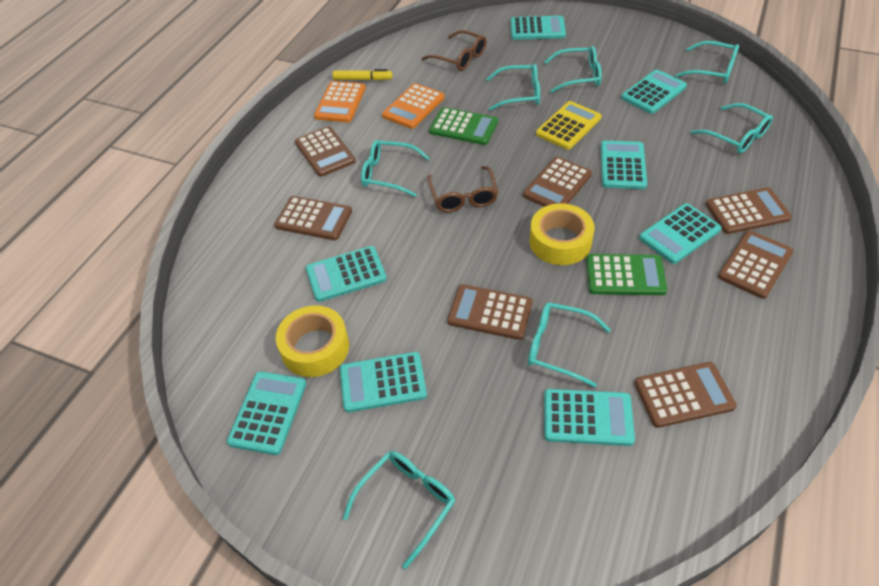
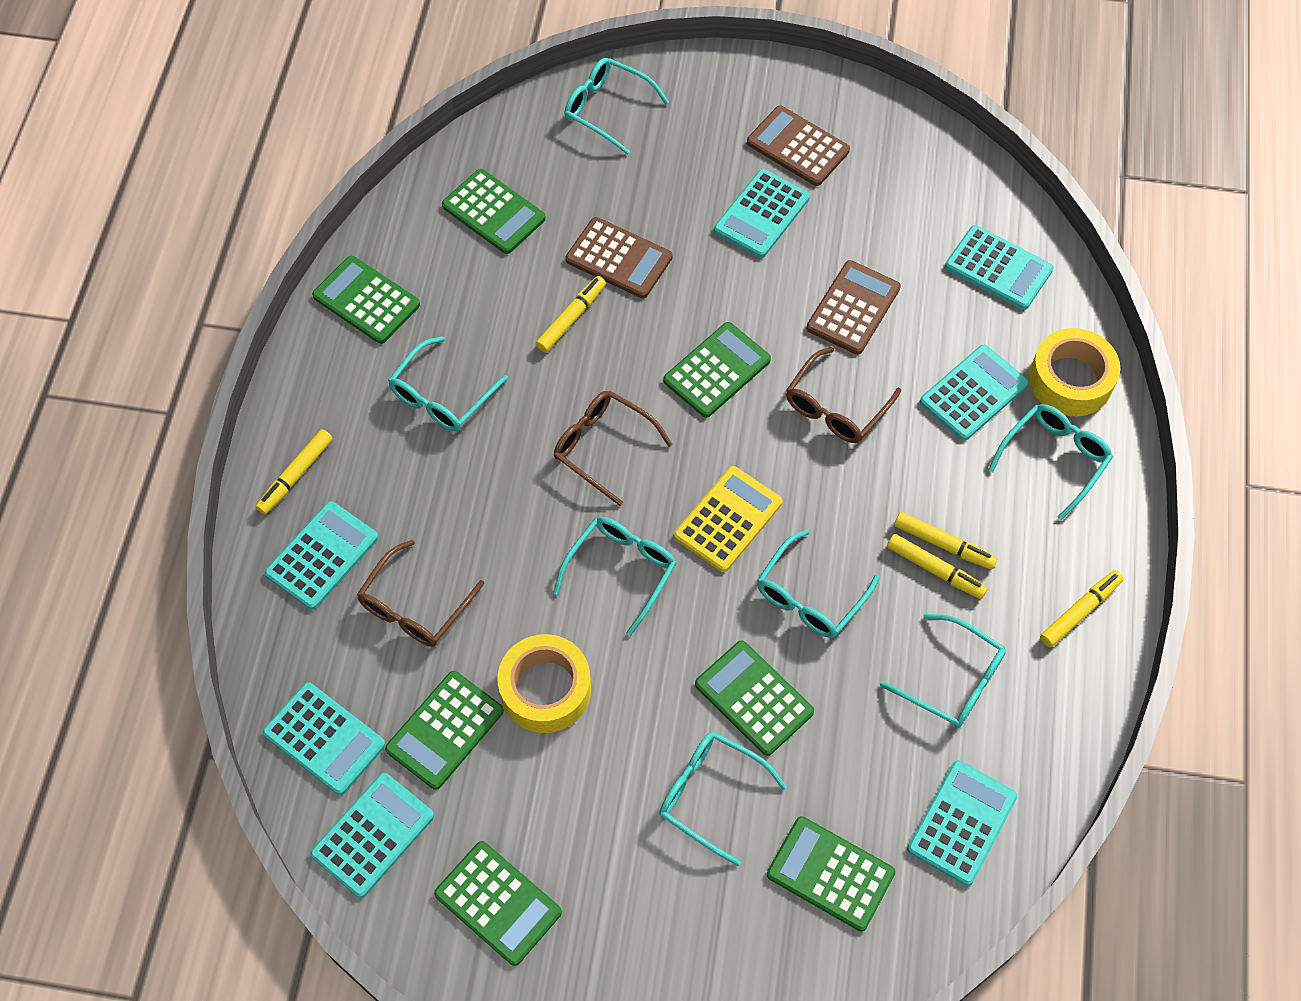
brown calculator: 7 -> 3
brown glasses: 2 -> 3
green calculator: 2 -> 7
orange calculator: 2 -> 0
turquoise calculator: 8 -> 7
yellow marker: 1 -> 5

